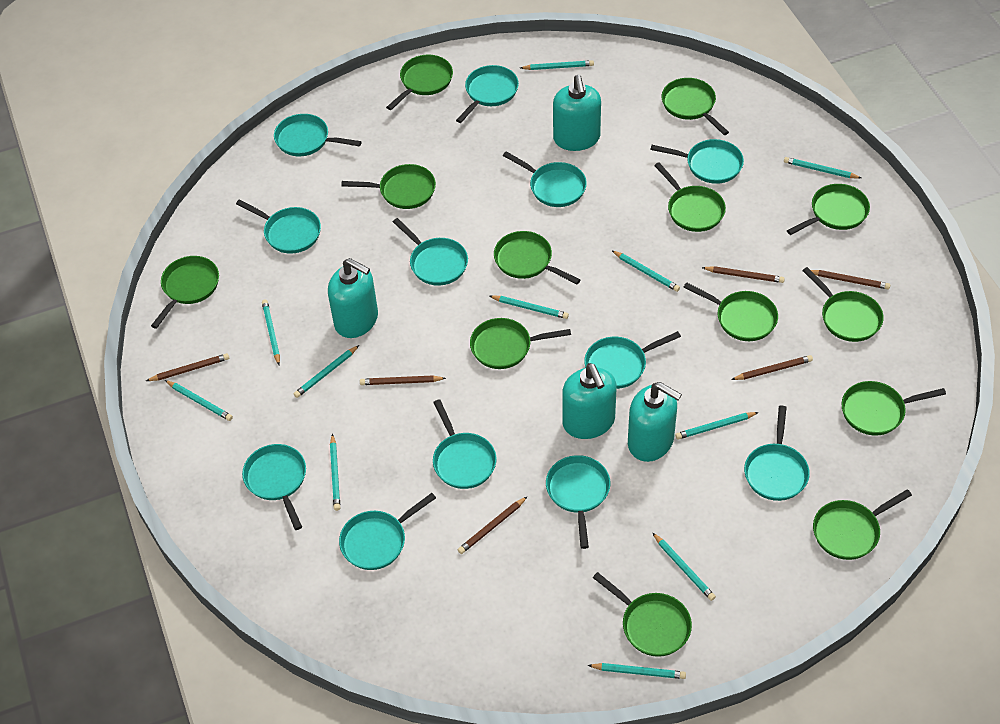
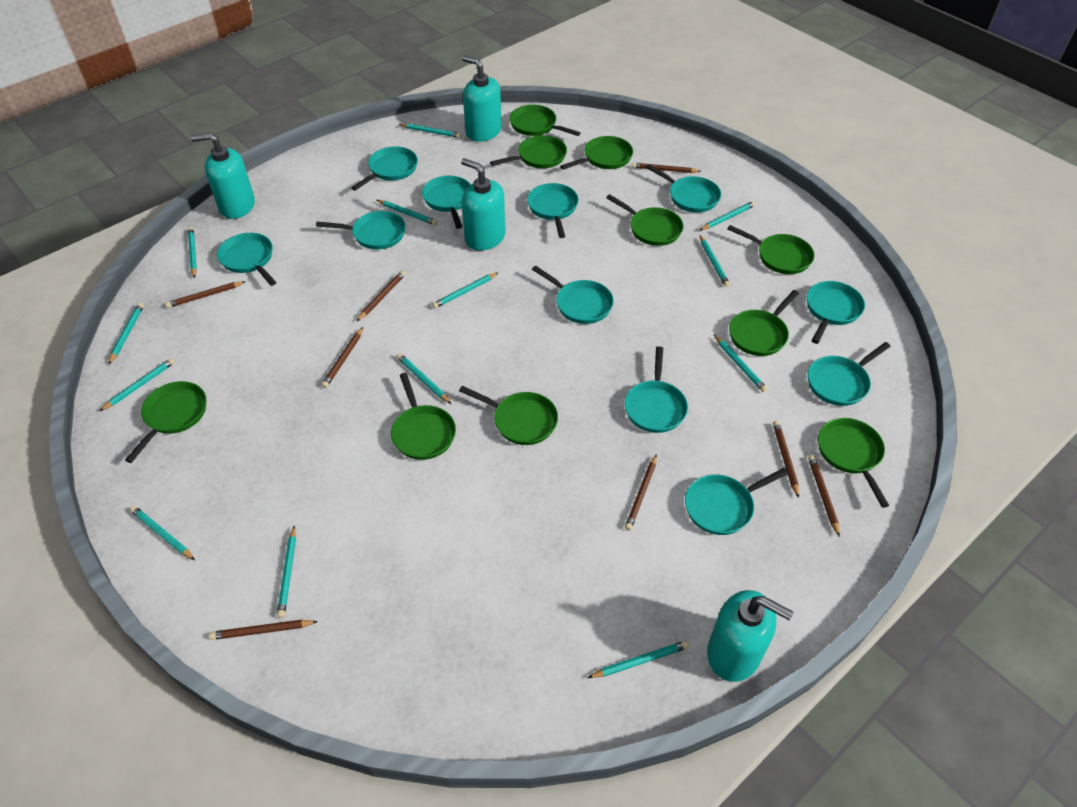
brown pencil: 6 -> 8
green pan: 13 -> 10
turquoise pan: 12 -> 11
turquoise pencil: 11 -> 13

